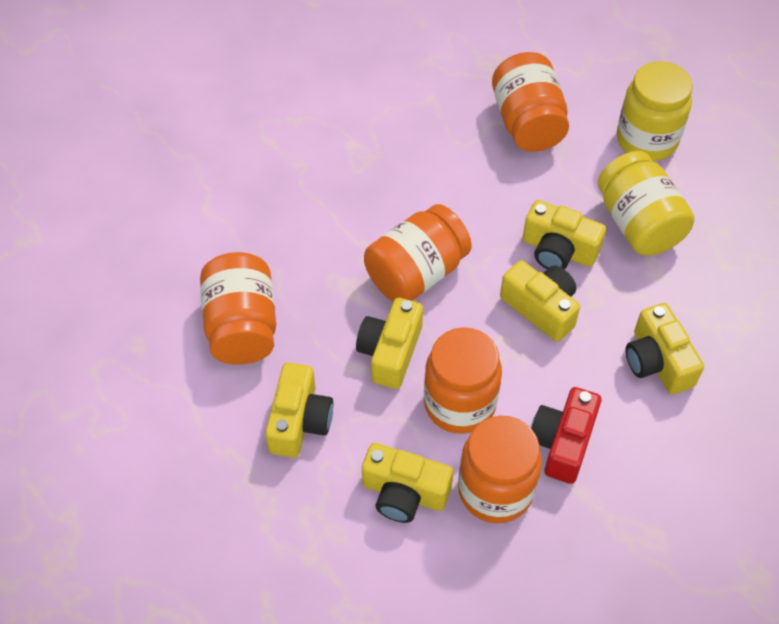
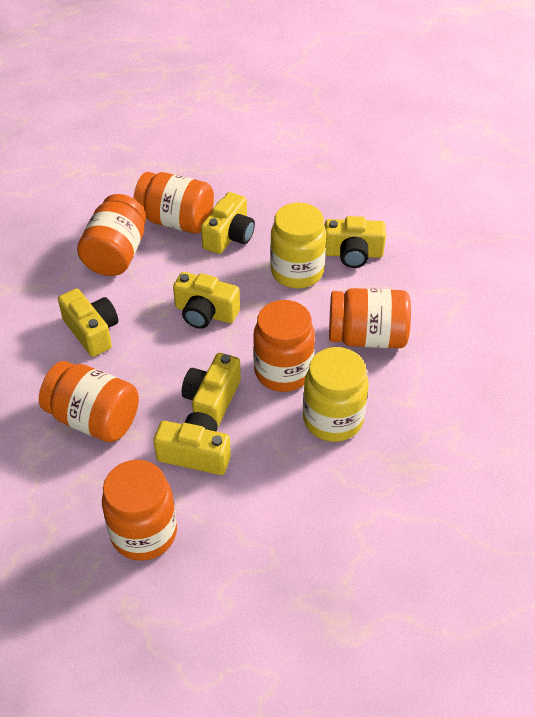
orange jar: 5 -> 6
red camera: 1 -> 0

